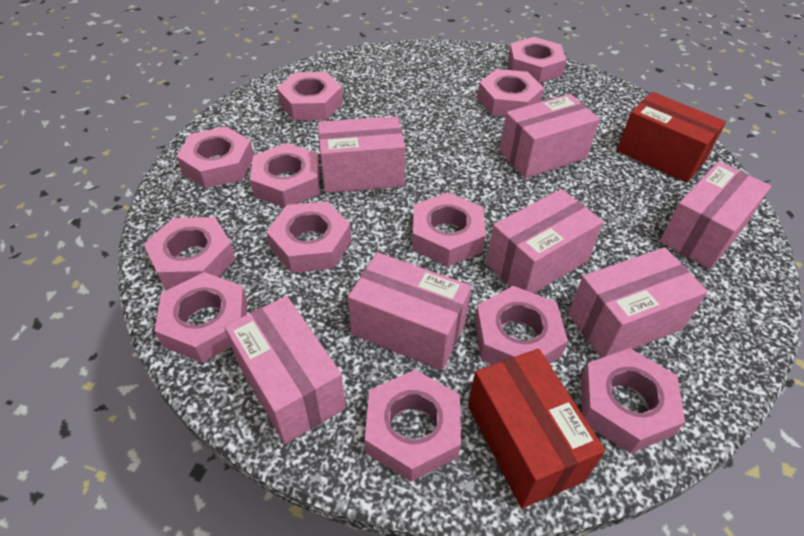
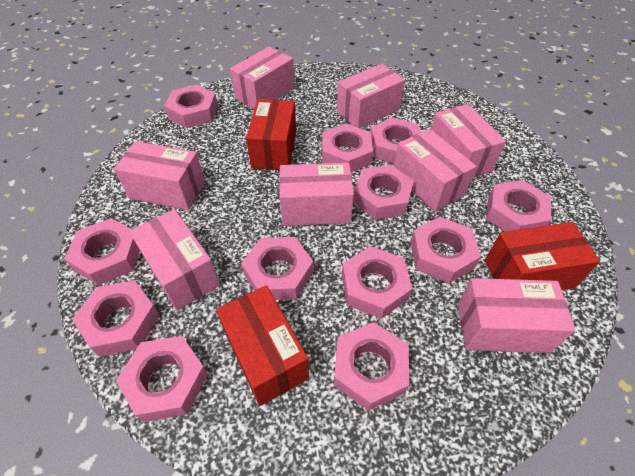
pink box: 7 -> 8
red box: 2 -> 3

